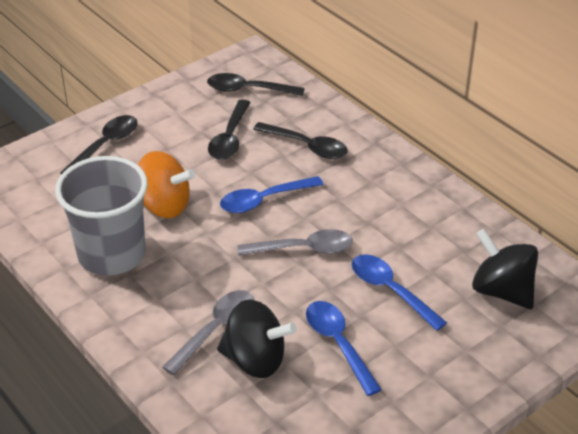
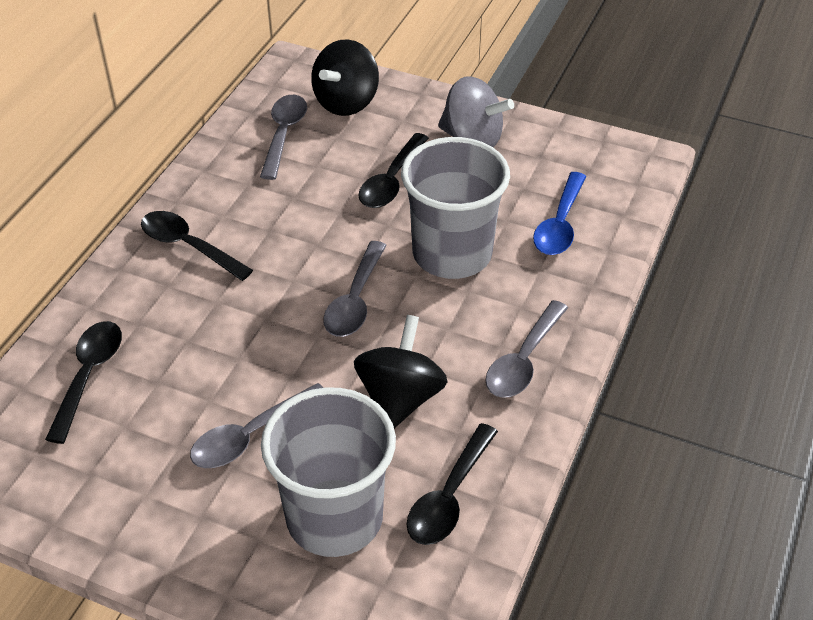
blue spoon: 3 -> 1
grey cup: 1 -> 2
grey spinning top: 0 -> 1
grey spoon: 2 -> 4
orange spinning top: 1 -> 0

